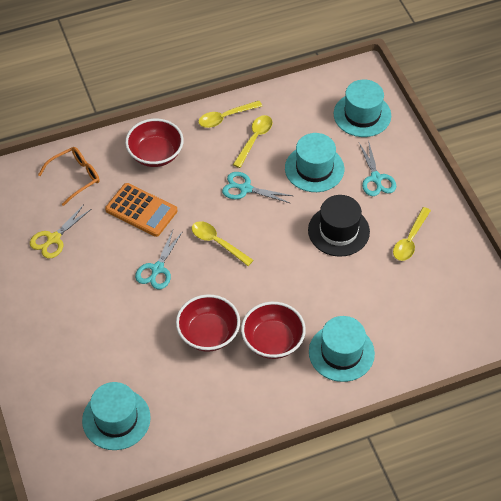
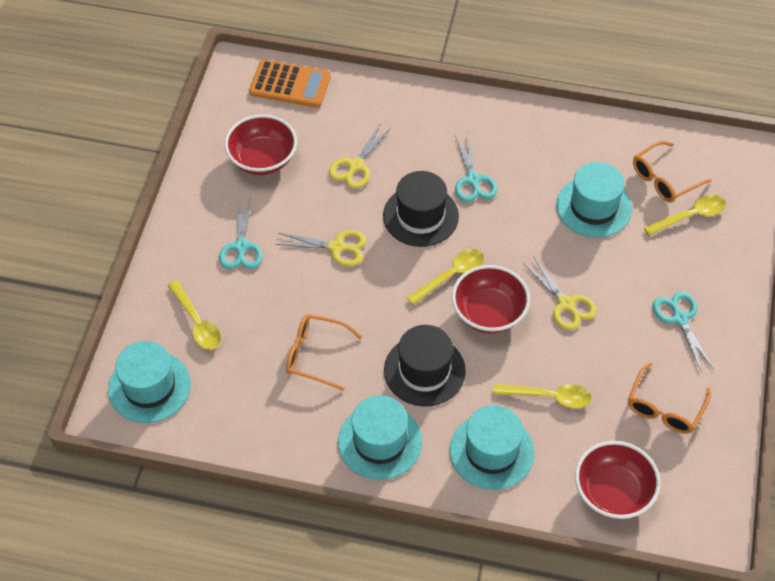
black hat: 1 -> 2
orange glasses: 1 -> 3
yellow scissors: 1 -> 3

